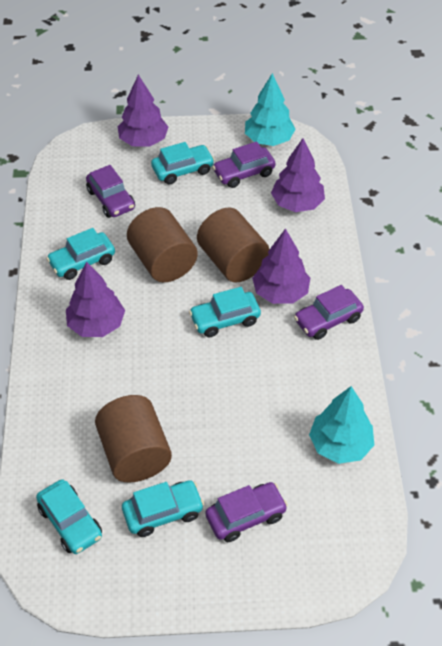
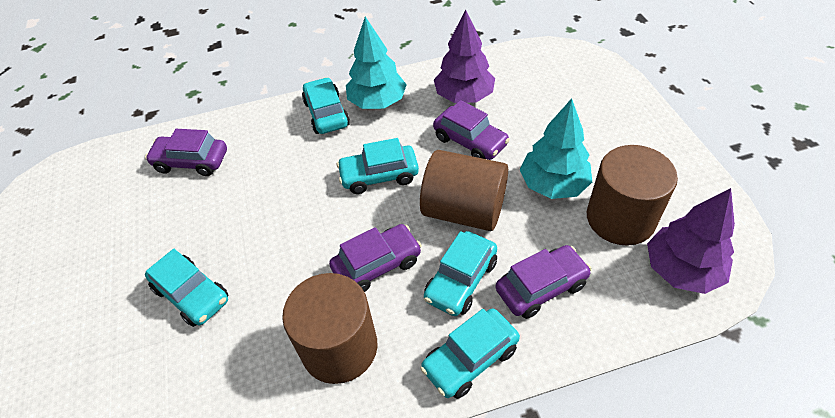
purple tree: 4 -> 2

